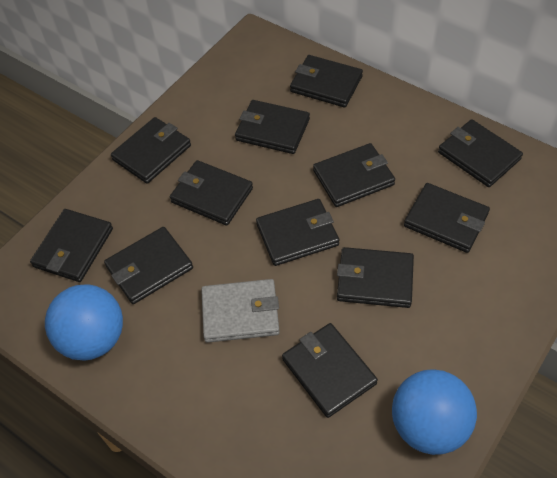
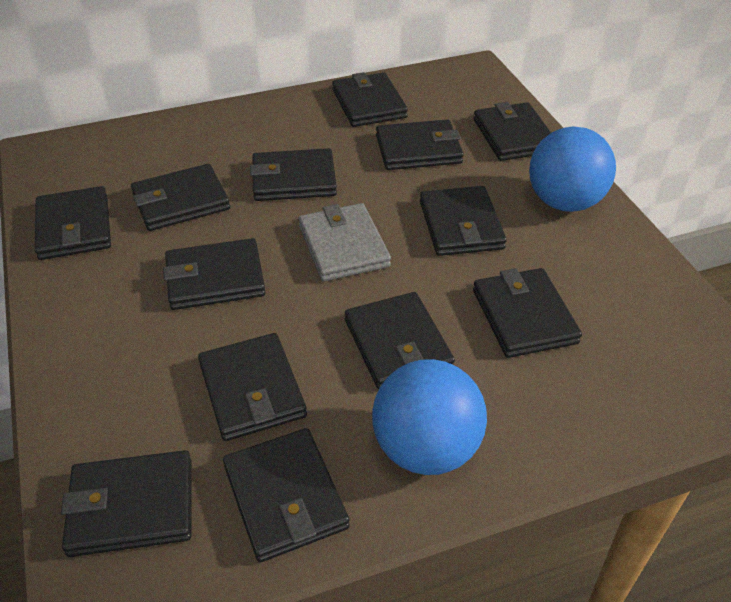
black wallet: 12 -> 13

